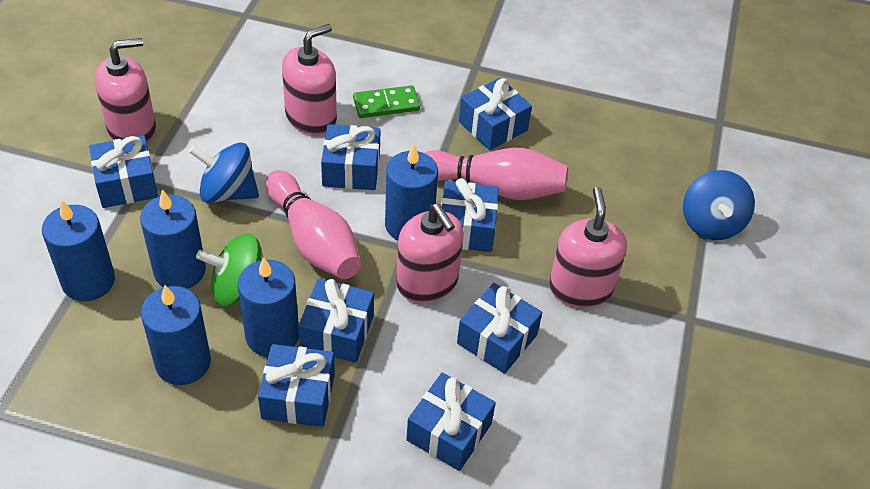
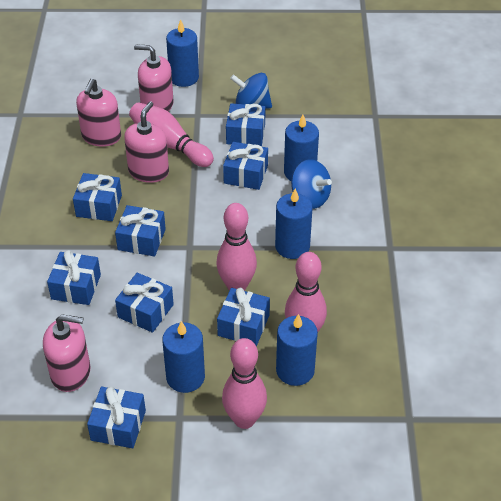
green domino: 1 -> 0
green spinning top: 1 -> 0
pink bowling pin: 2 -> 4

